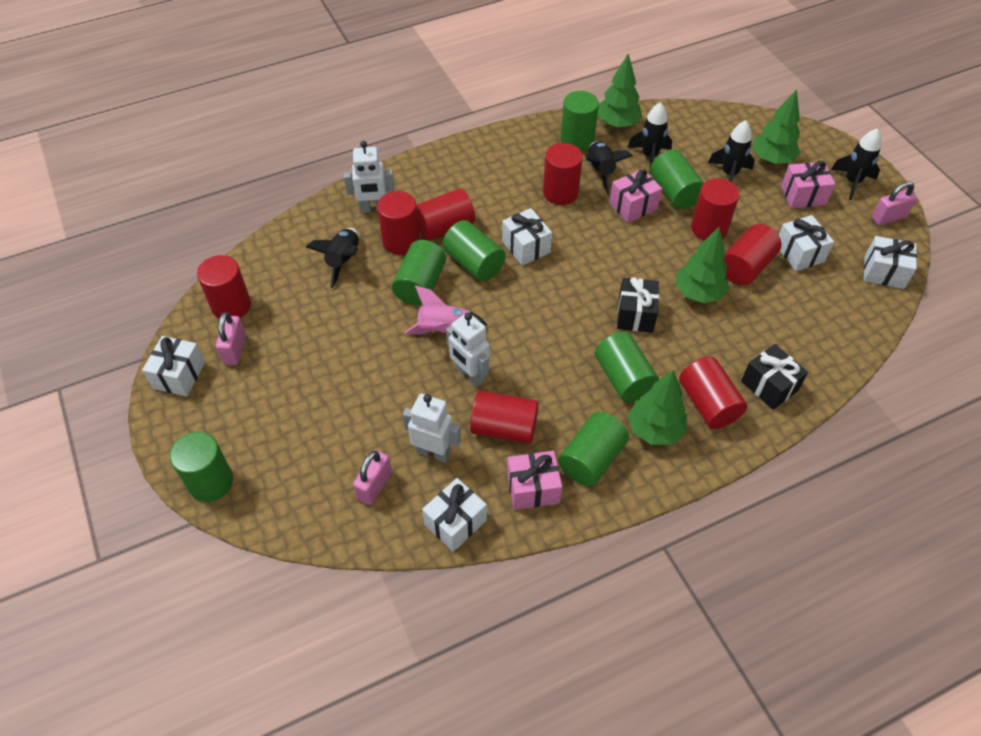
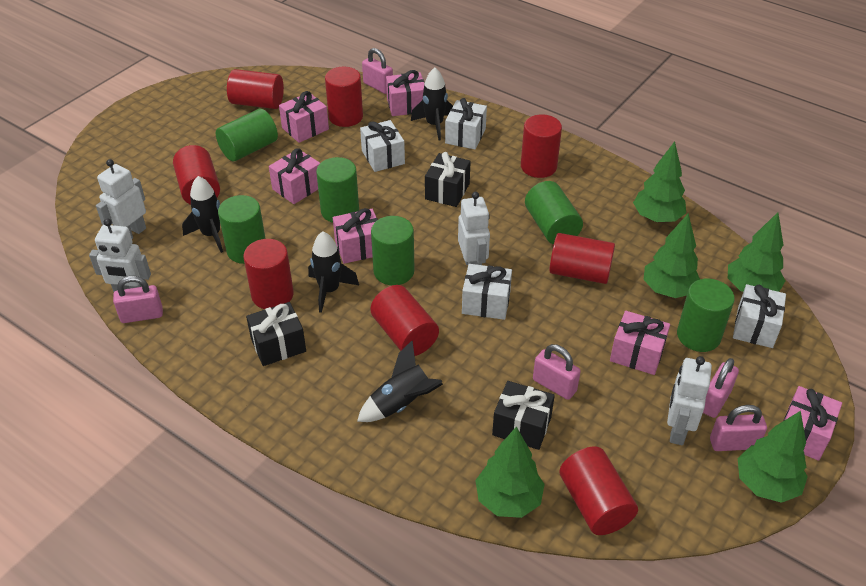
black gift: 2 -> 3
black rocket: 5 -> 4
green cylinder: 7 -> 6
green tree: 4 -> 5
pink gift: 3 -> 6
pink padlock: 3 -> 5
pink rocket: 1 -> 0
white gift: 5 -> 4
white robot: 3 -> 4

